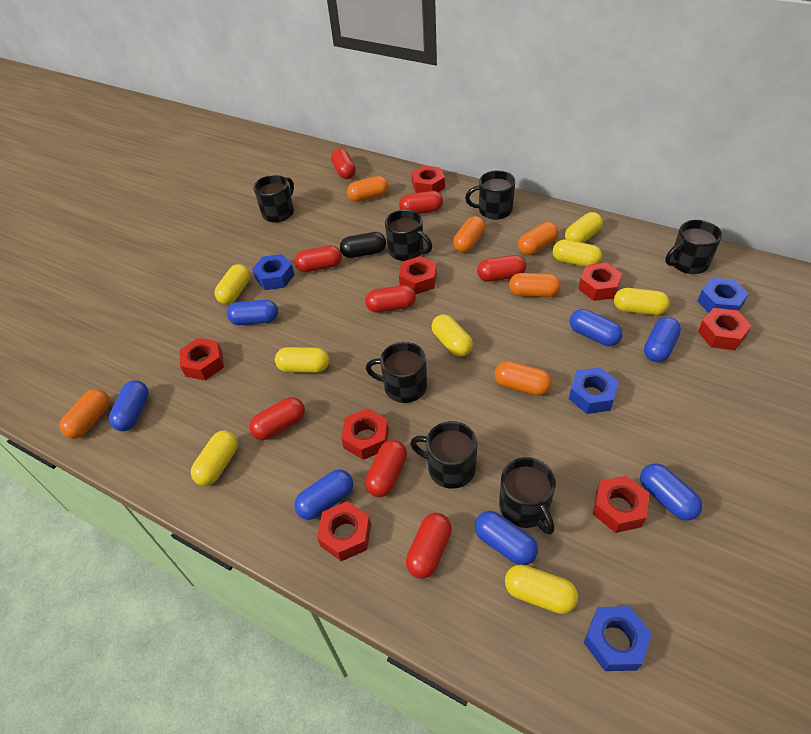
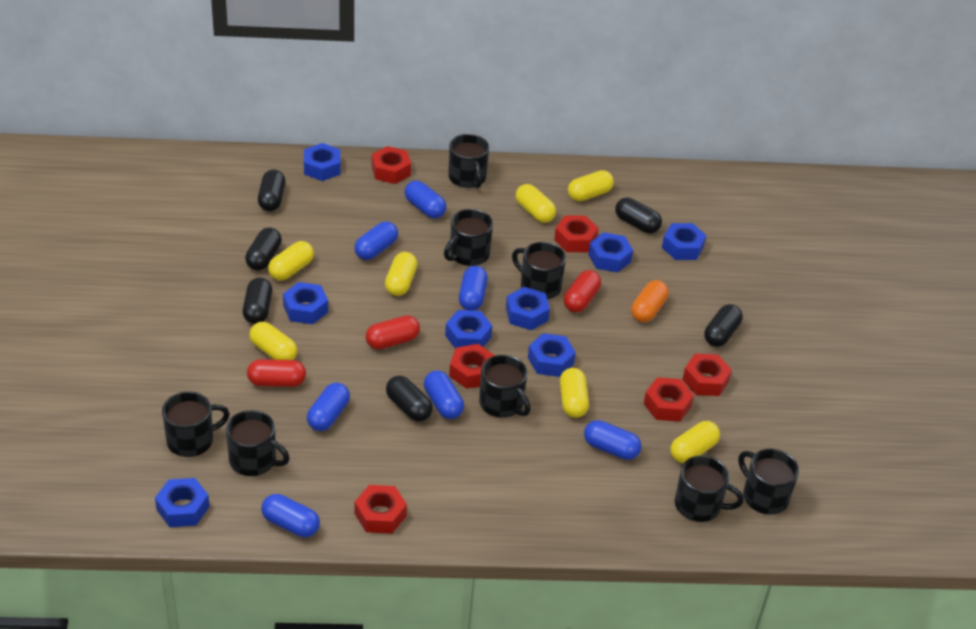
black capsule: 1 -> 6
black mug: 7 -> 8
blue nut: 4 -> 8
orange capsule: 6 -> 1
red capsule: 8 -> 3
red nut: 8 -> 6
yellow capsule: 8 -> 7

